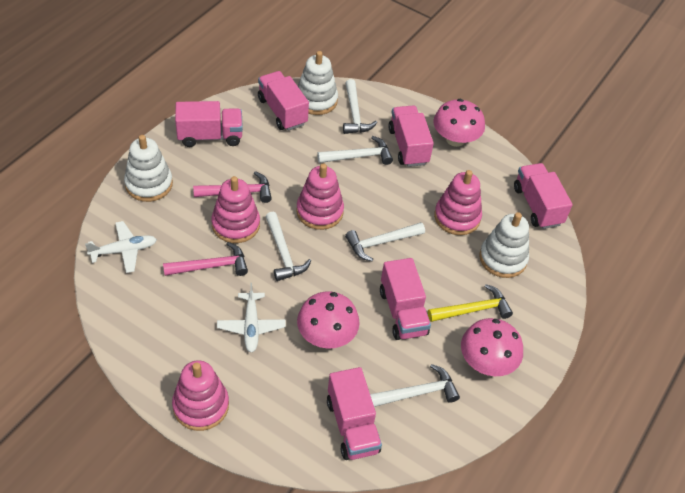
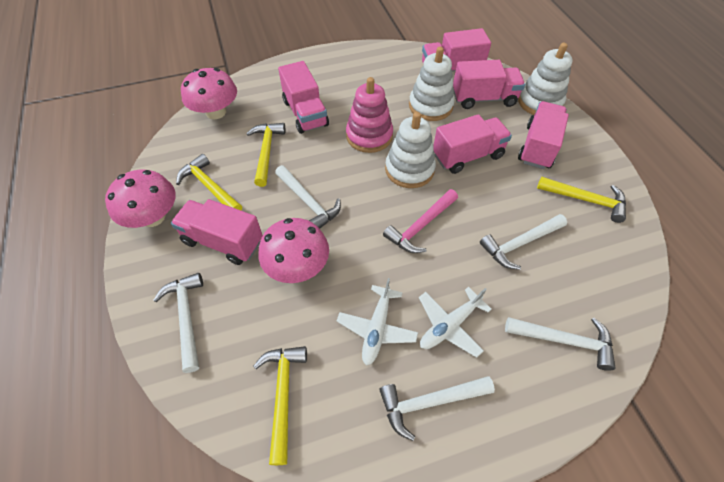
pink hammer: 2 -> 1
pink stacking toy: 4 -> 1
yellow hammer: 1 -> 4

